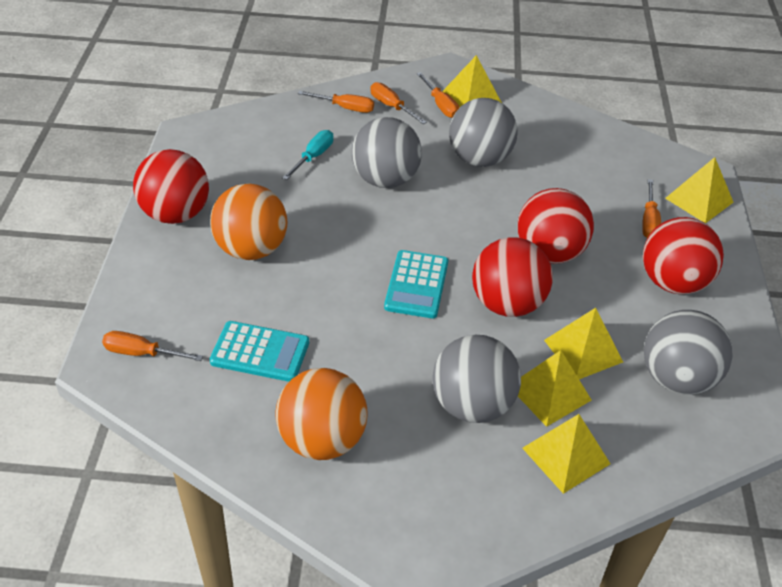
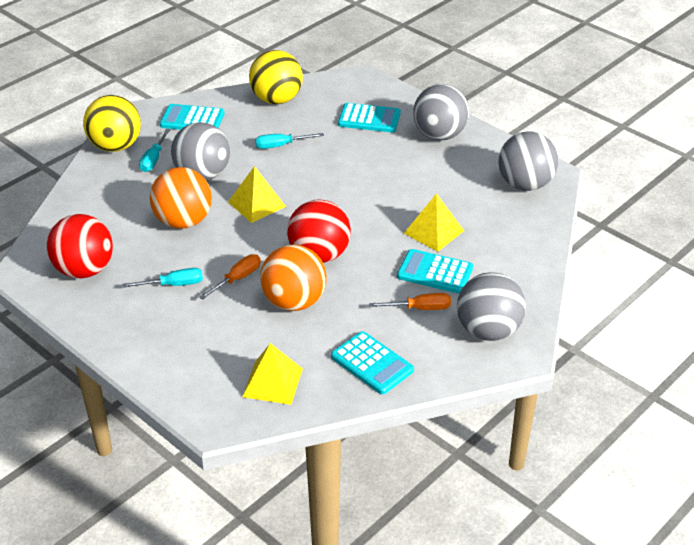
orange screwdriver: 5 -> 2
red ball: 4 -> 2
turquoise calculator: 2 -> 4
turquoise screwdriver: 1 -> 3
yellow ball: 0 -> 2
yellow pyramid: 5 -> 3

